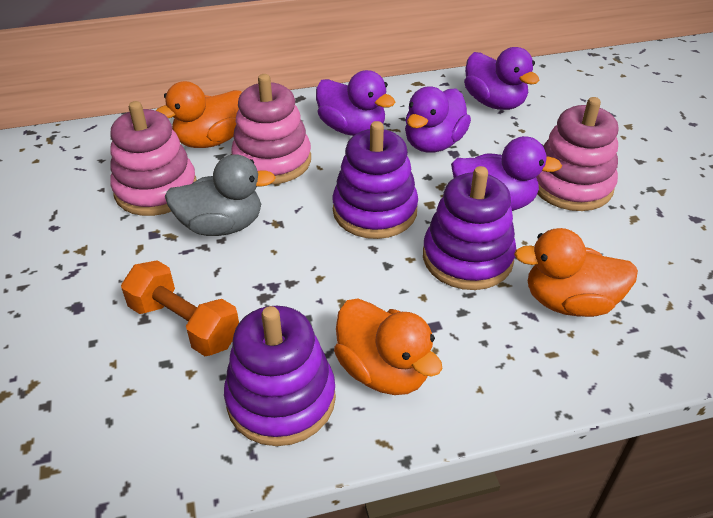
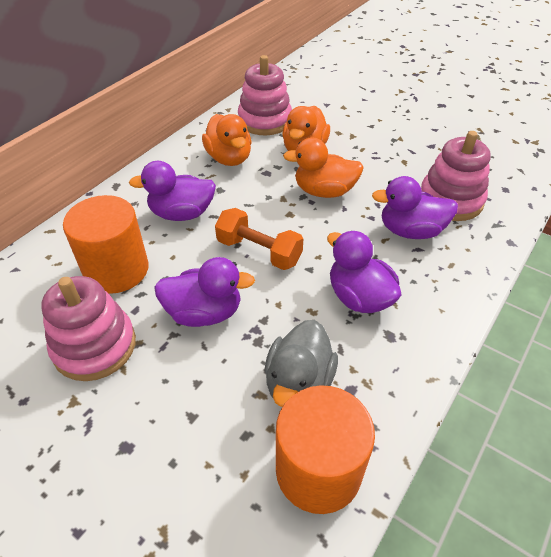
orange cylinder: 0 -> 2
purple stacking toy: 3 -> 0

